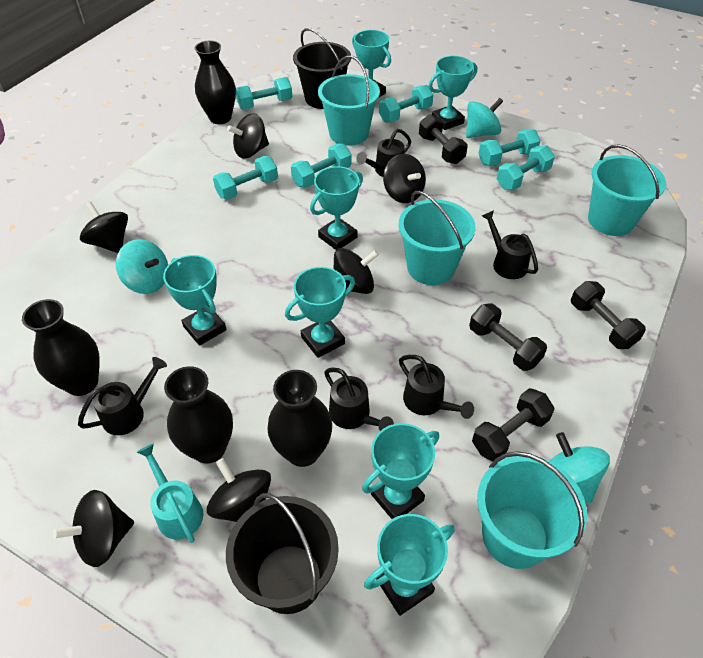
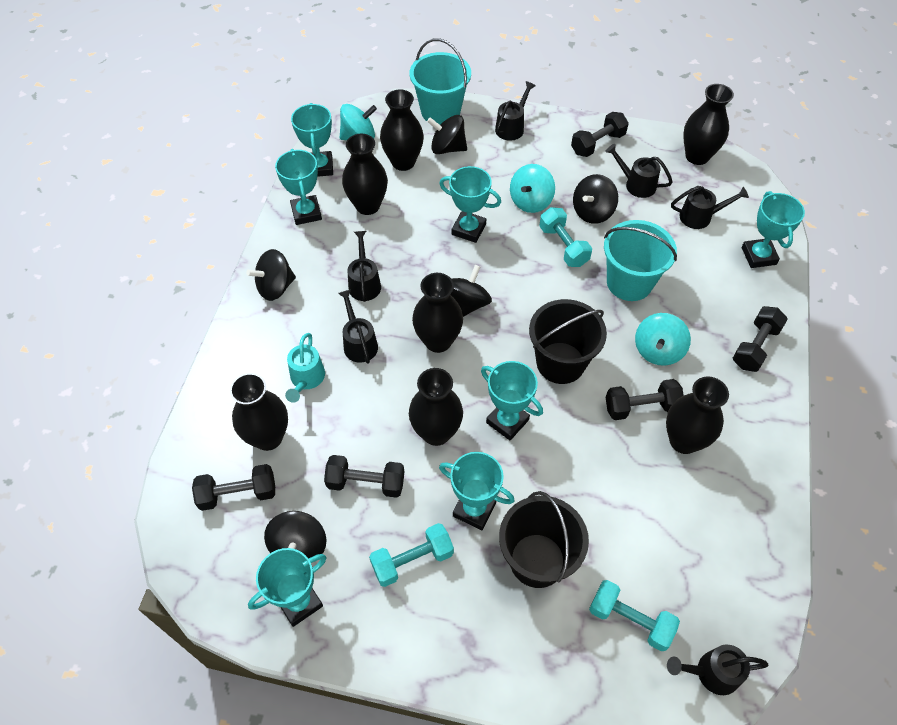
black dumbbell: 4 -> 5
black spinning top: 6 -> 5
black vase: 4 -> 7
black watering can: 5 -> 6
turquoise bucket: 4 -> 2
turquoise dumbbell: 6 -> 3

